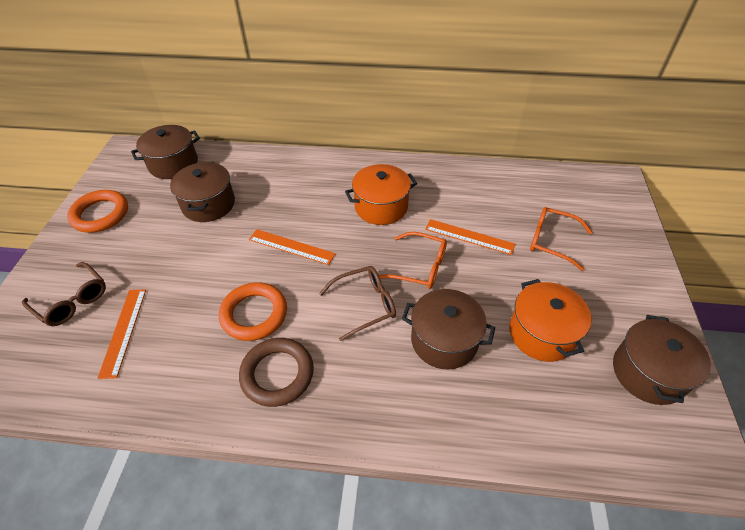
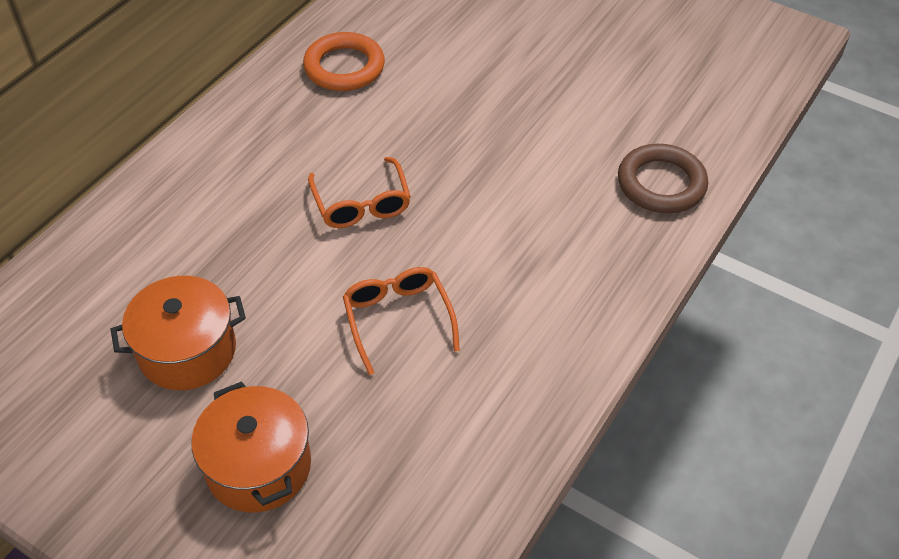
brown glasses: 2 -> 0
brown pot: 4 -> 0
orange ring: 2 -> 1
orange ruler: 3 -> 0

